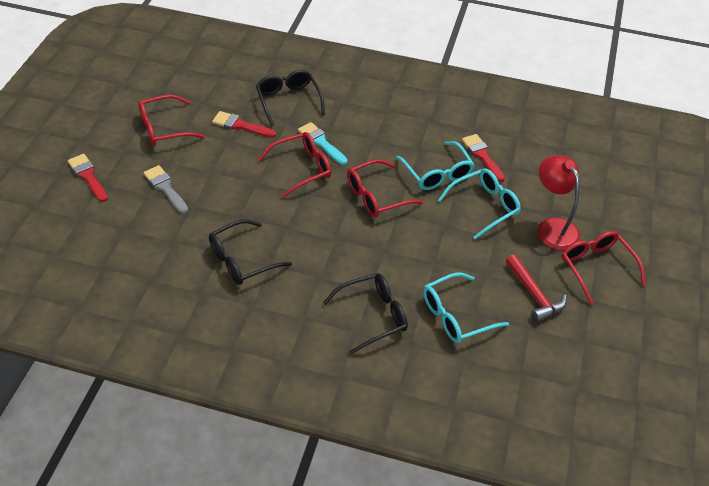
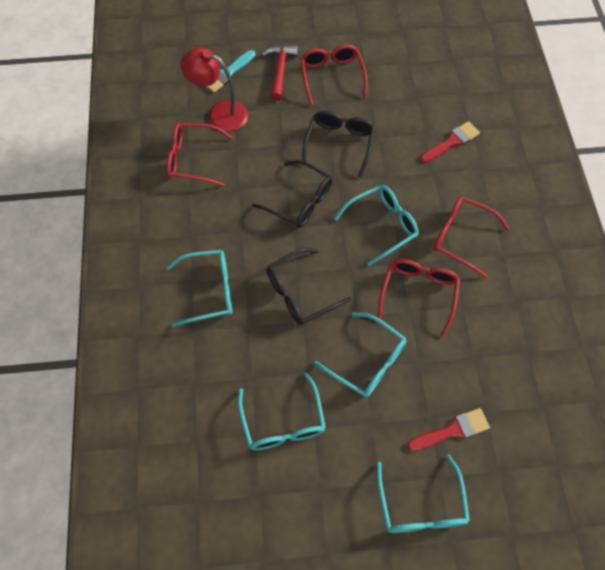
grey brush: 1 -> 0
red brush: 3 -> 2
turquoise glasses: 3 -> 5

